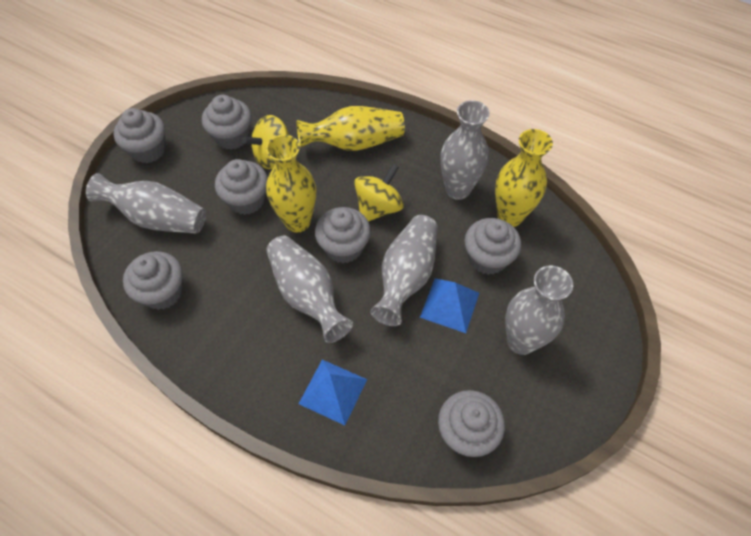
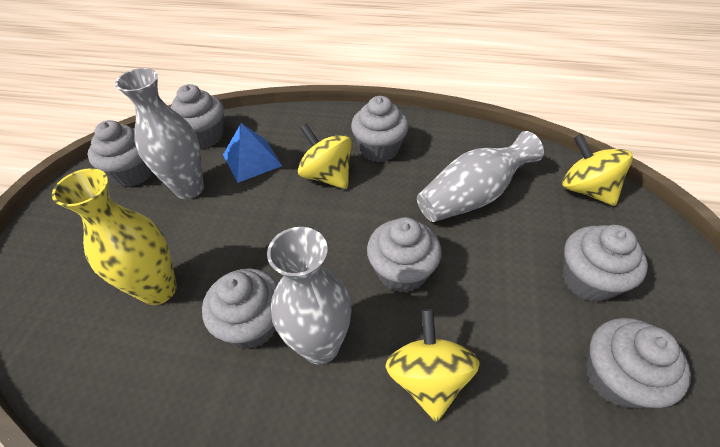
blue pyramid: 2 -> 1
grey vase: 5 -> 3
yellow spinning top: 2 -> 3
yellow vase: 3 -> 1

